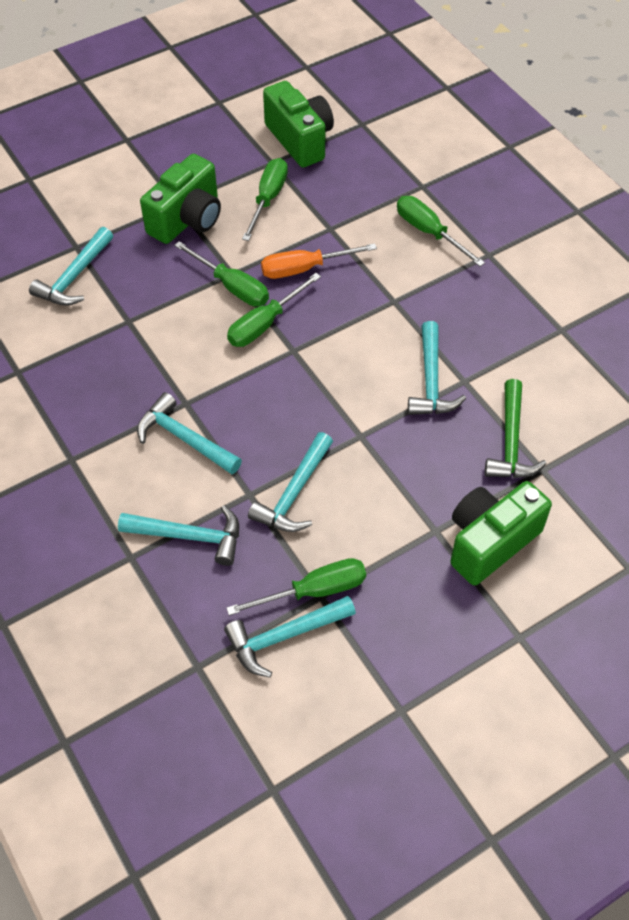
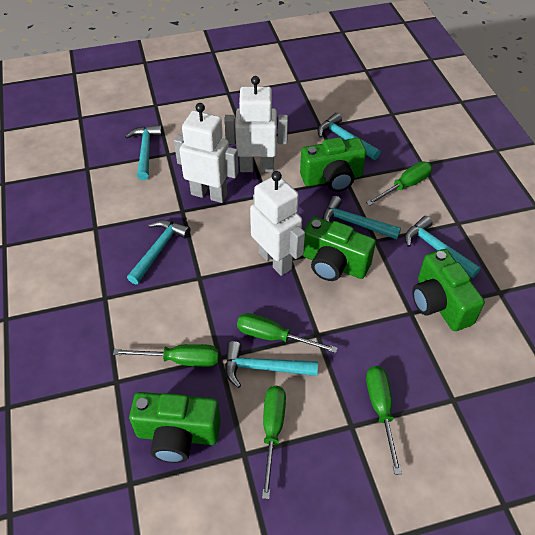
green camera: 3 -> 4
green hammer: 1 -> 0
orange screwdriver: 1 -> 0
white robot: 0 -> 3

